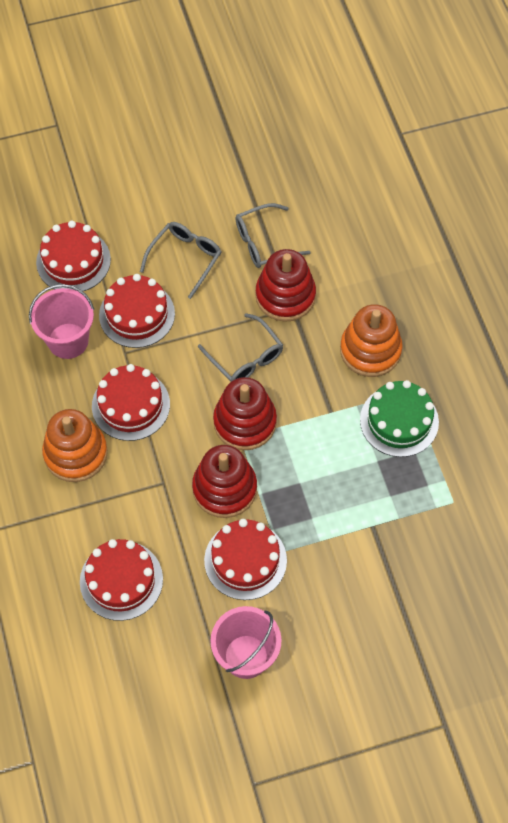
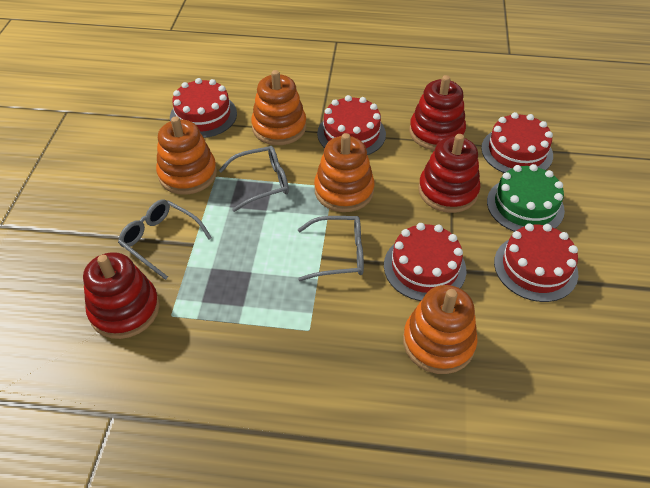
orange stacking toy: 2 -> 4
pink bucket: 2 -> 0

